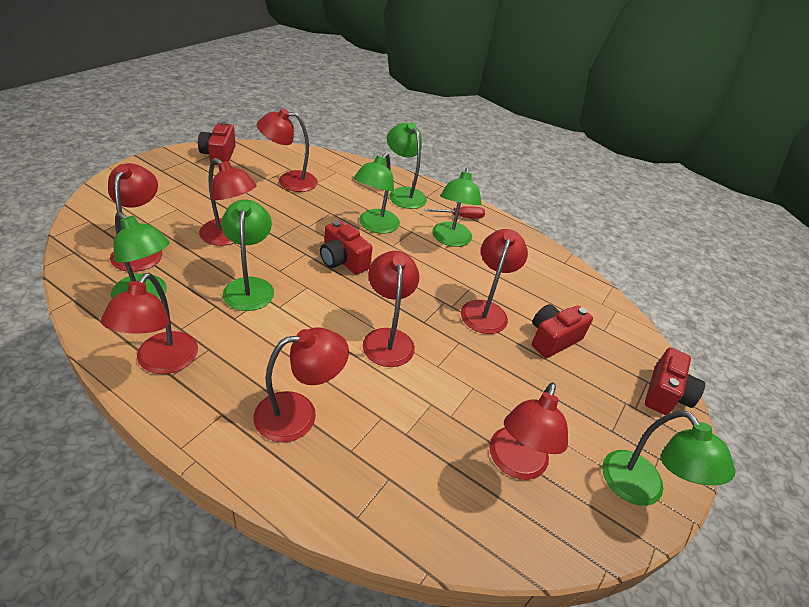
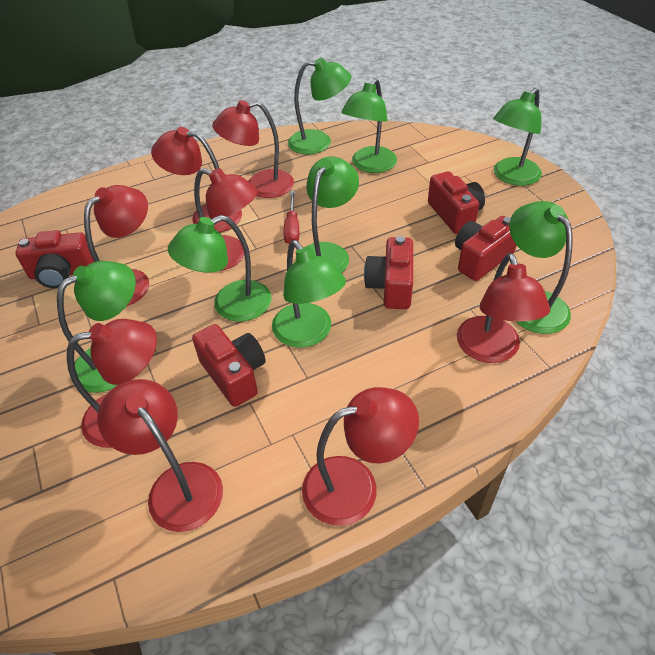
green lamp: 6 -> 8
red camera: 4 -> 5

